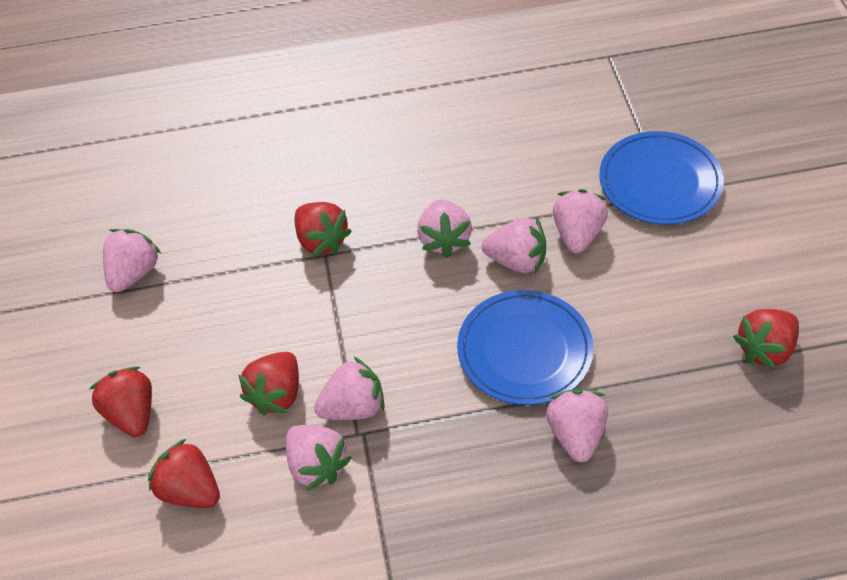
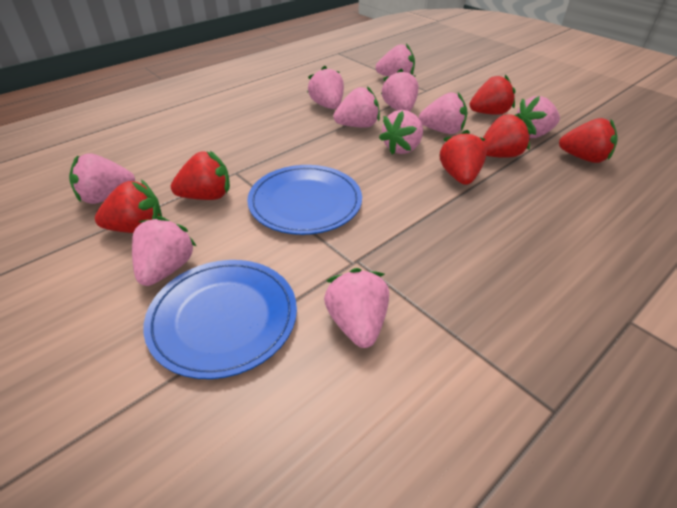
pink strawberry: 7 -> 10
red strawberry: 5 -> 6

